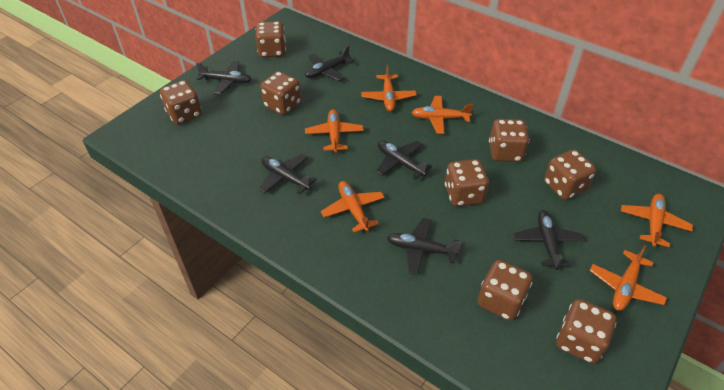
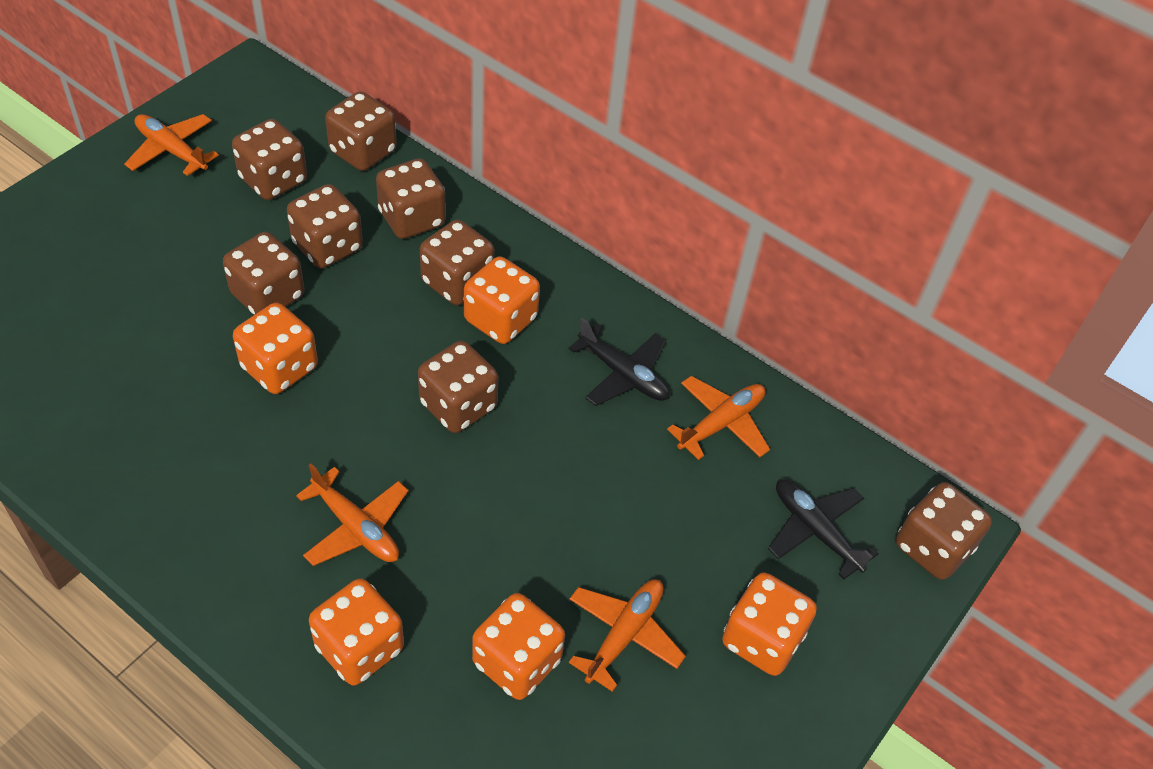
black plane: 6 -> 2
orange dice: 0 -> 5
orange plane: 6 -> 4

